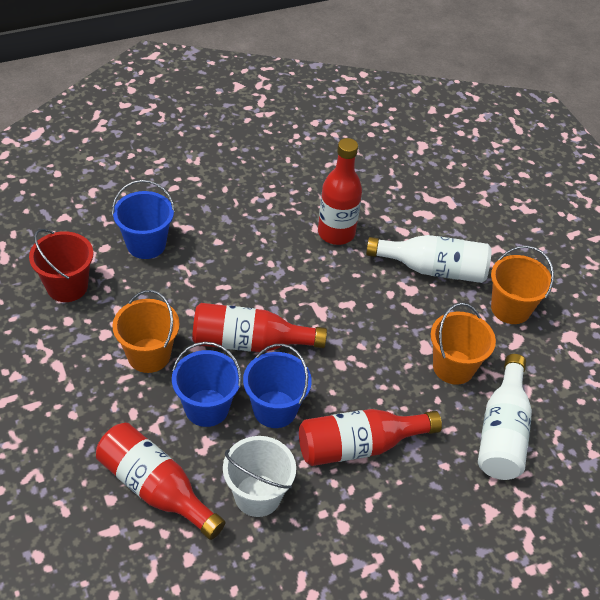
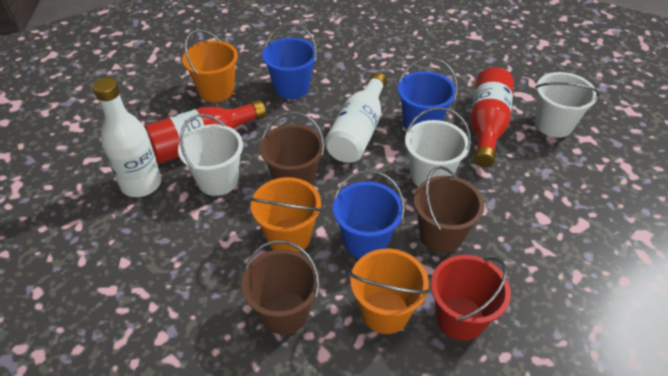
brown bucket: 0 -> 3
red bottle: 4 -> 2
white bucket: 1 -> 3

